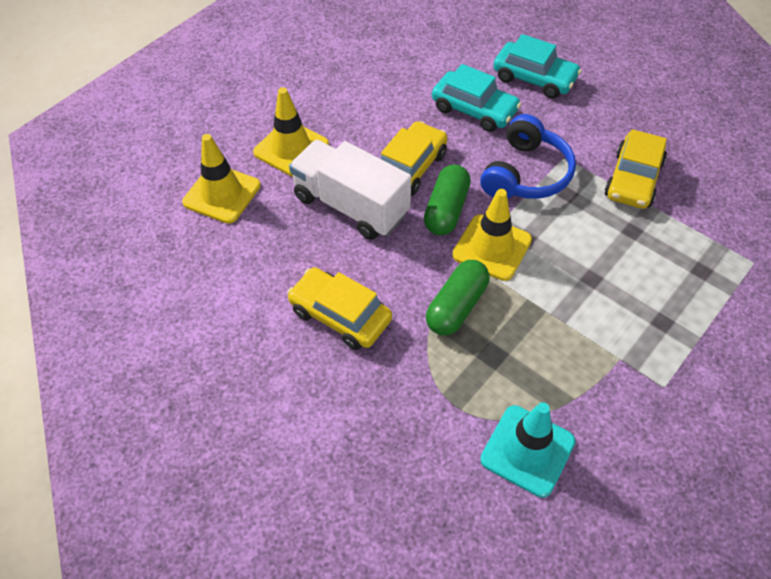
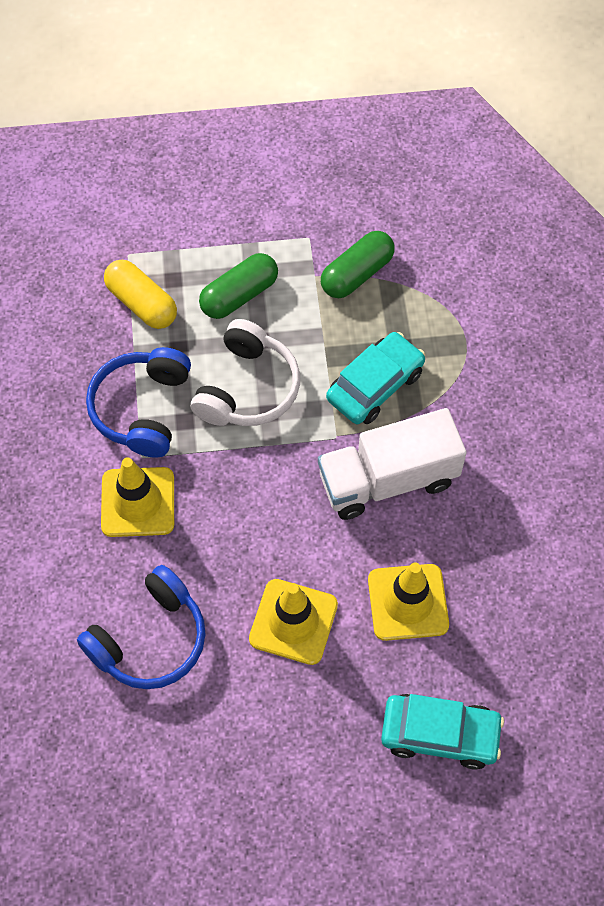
blue headphones: 1 -> 2
turquoise traffic cone: 1 -> 0
white headphones: 0 -> 1
yellow capsule: 0 -> 1
yellow car: 3 -> 0

